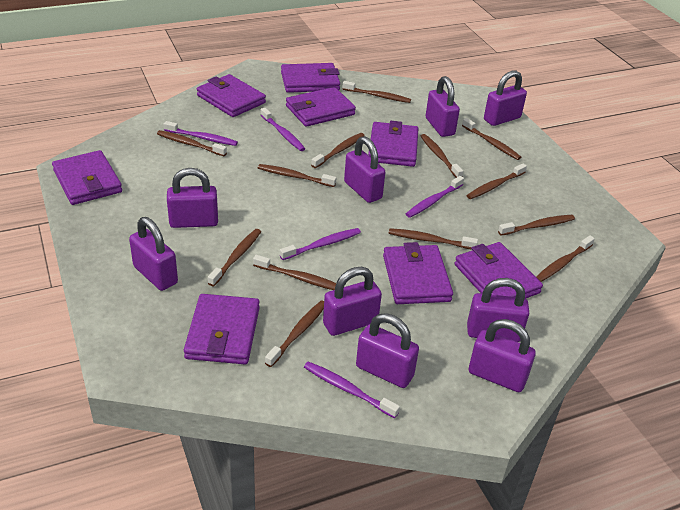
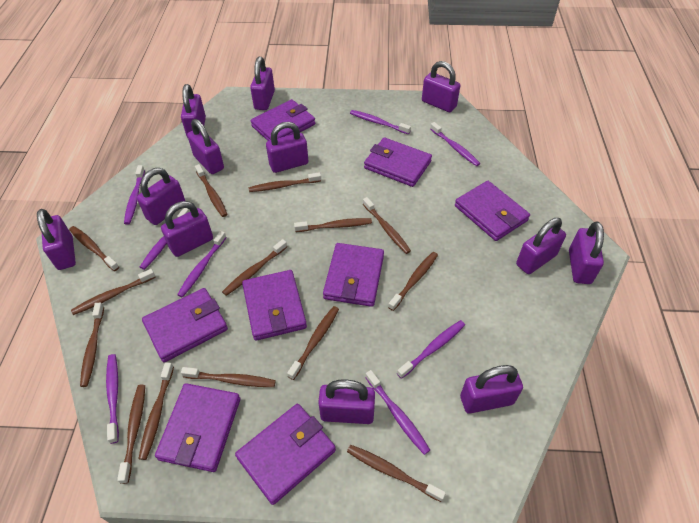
brown toothbrush: 13 -> 14
purple padlock: 9 -> 12
purple toothbrush: 5 -> 8

